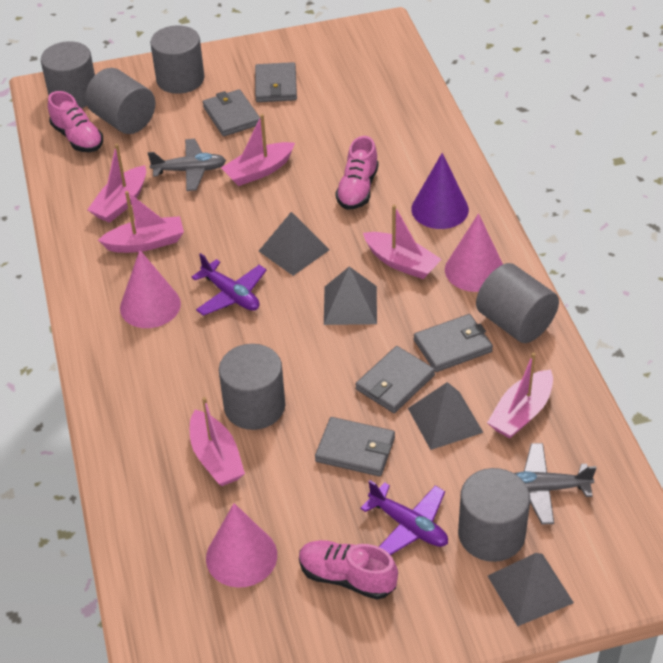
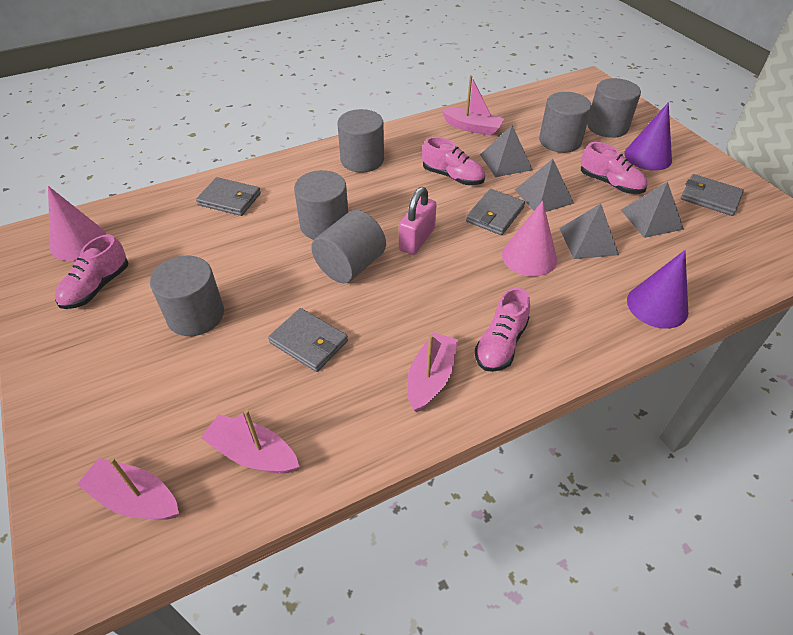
grey plane: 2 -> 0
grey wallet: 5 -> 4
pink boat: 6 -> 4
pink cone: 3 -> 2
pink padlock: 0 -> 1
pink shoe: 3 -> 4
purple cone: 1 -> 2
purple plane: 2 -> 0

